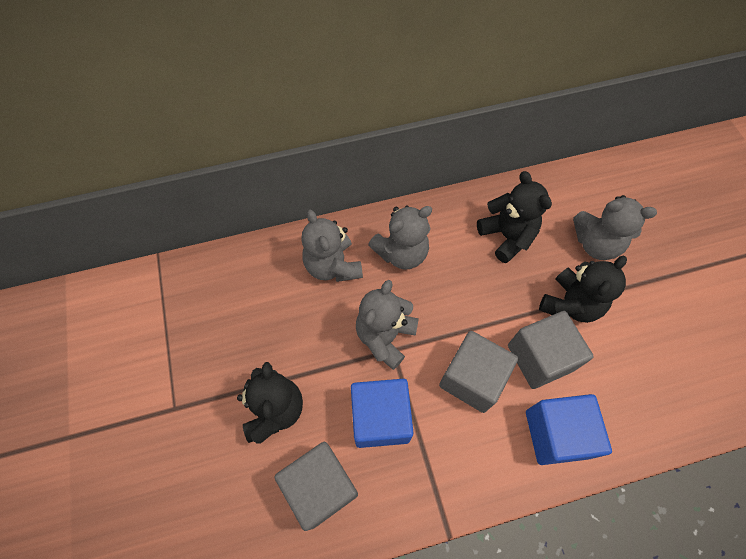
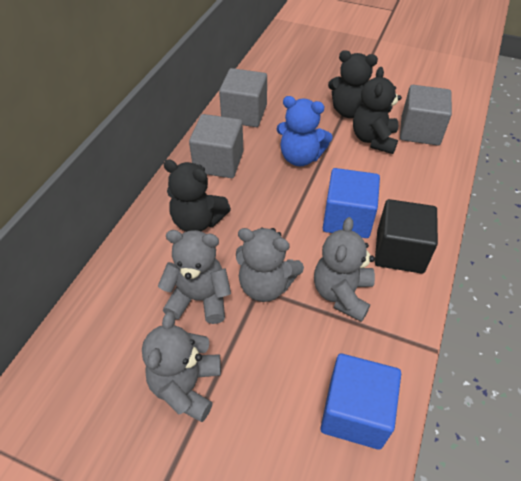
black cube: 0 -> 1
blue teddy bear: 0 -> 1

